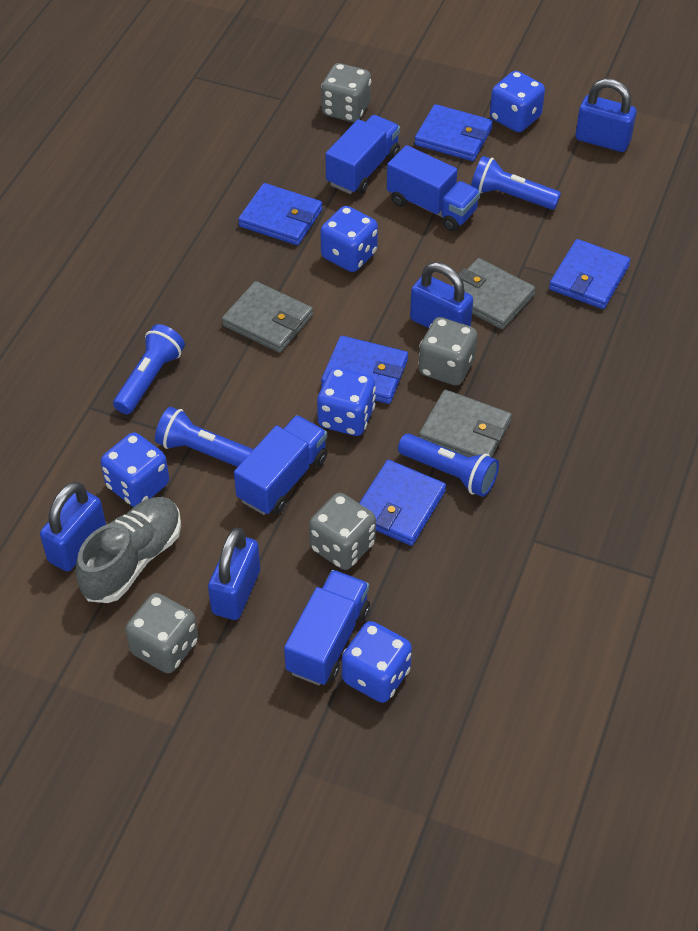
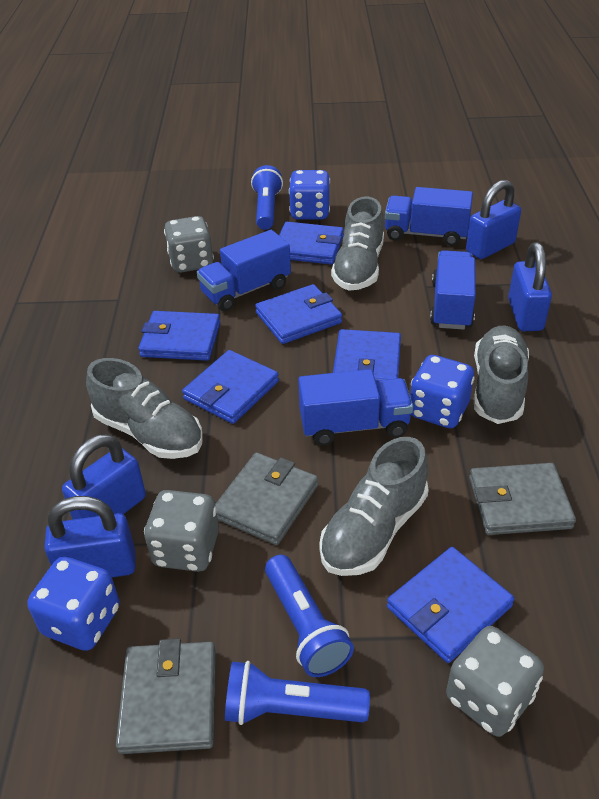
blue dice: 5 -> 3
blue flashlight: 4 -> 3
blue wallet: 5 -> 6
grey dice: 4 -> 3
grey shoe: 1 -> 4

